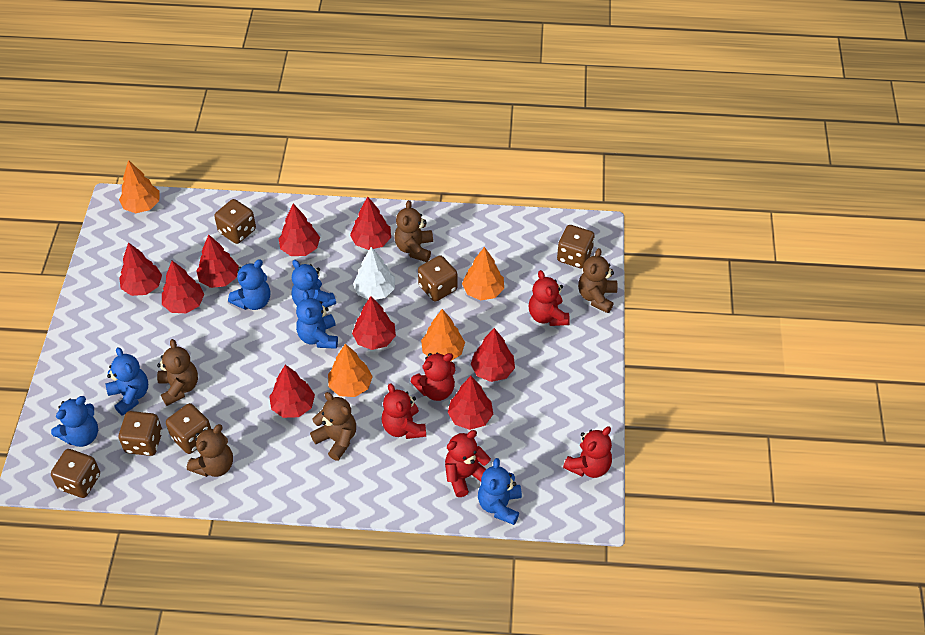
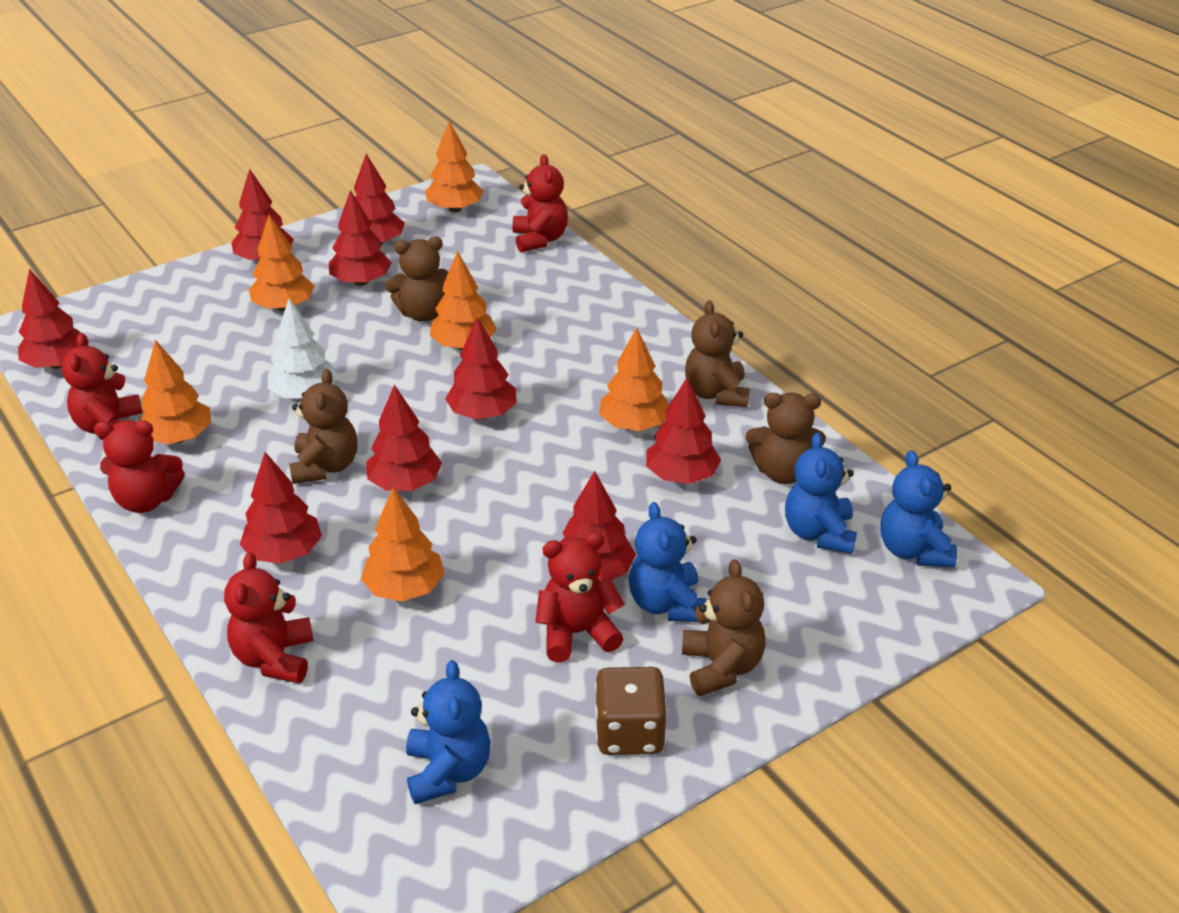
blue teddy bear: 6 -> 4
brown dice: 6 -> 1
orange tree: 4 -> 6

